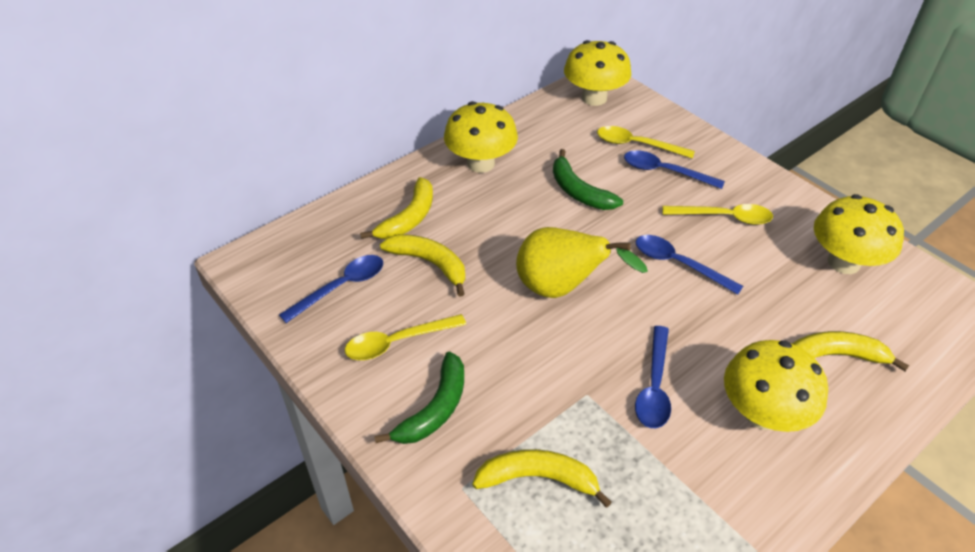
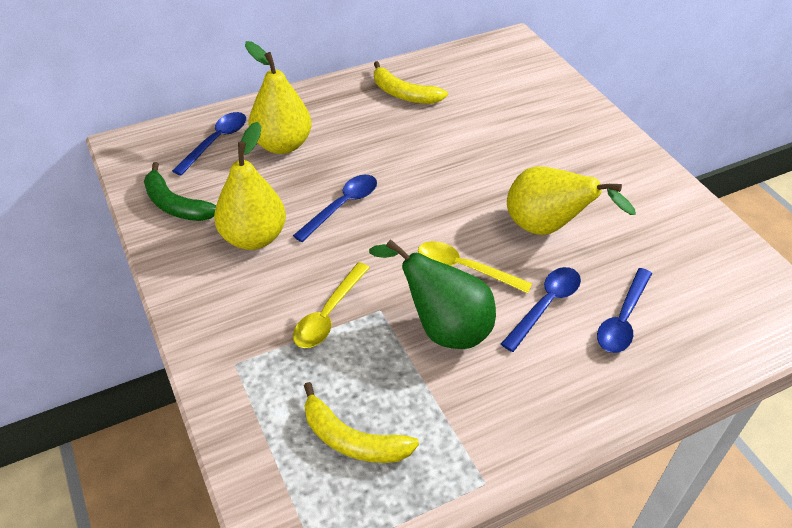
green banana: 2 -> 1
green pear: 0 -> 1
yellow banana: 4 -> 2
yellow mushroom: 4 -> 0
yellow pear: 1 -> 3
yellow spoon: 3 -> 2

